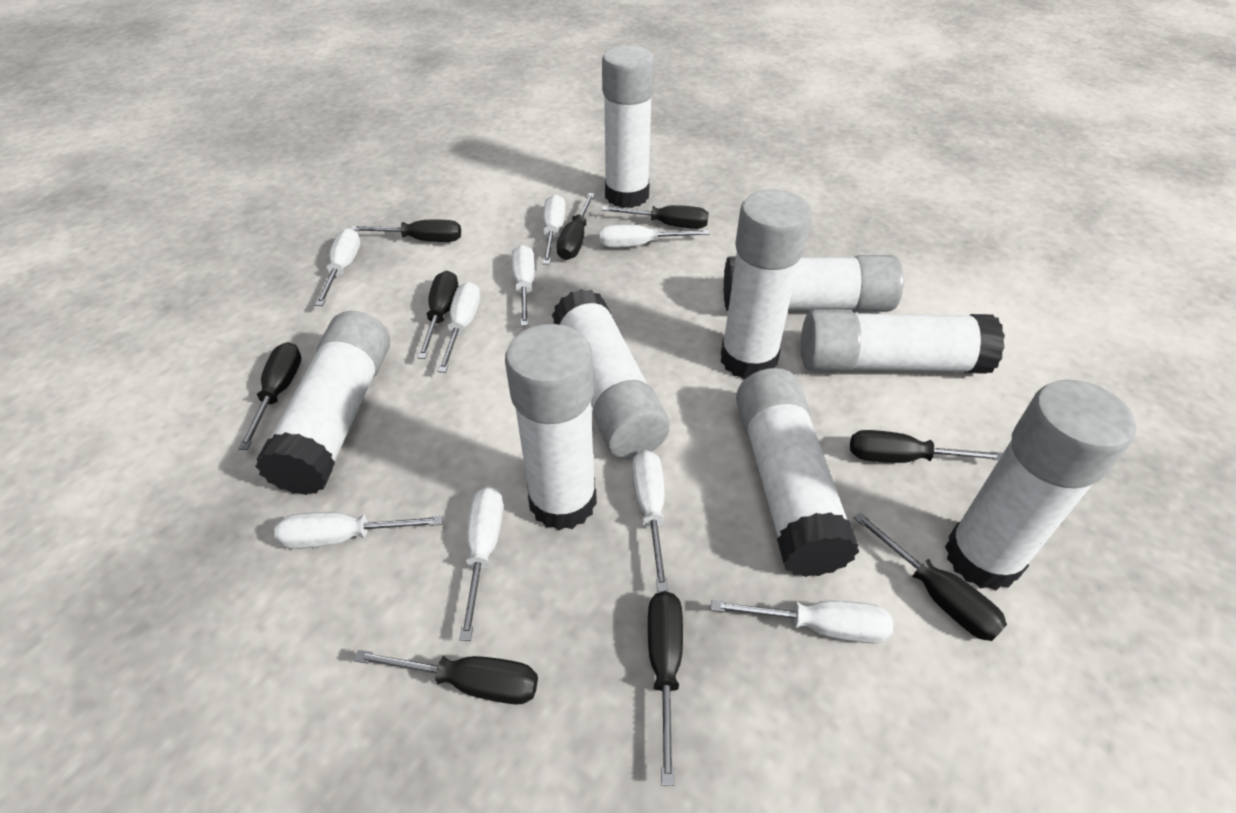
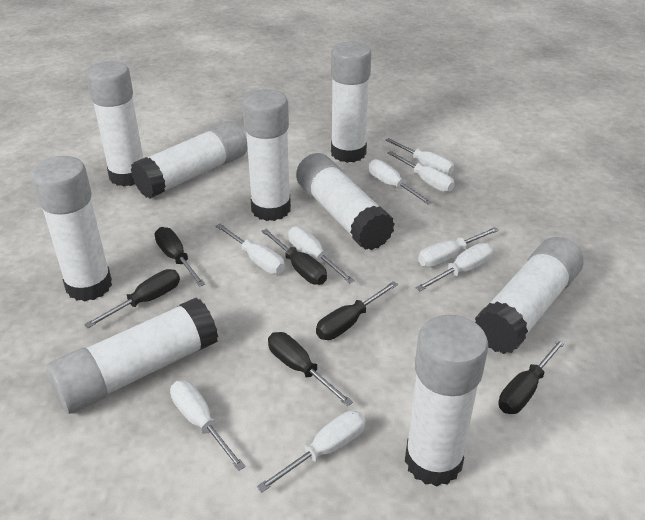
black screwdriver: 9 -> 6

